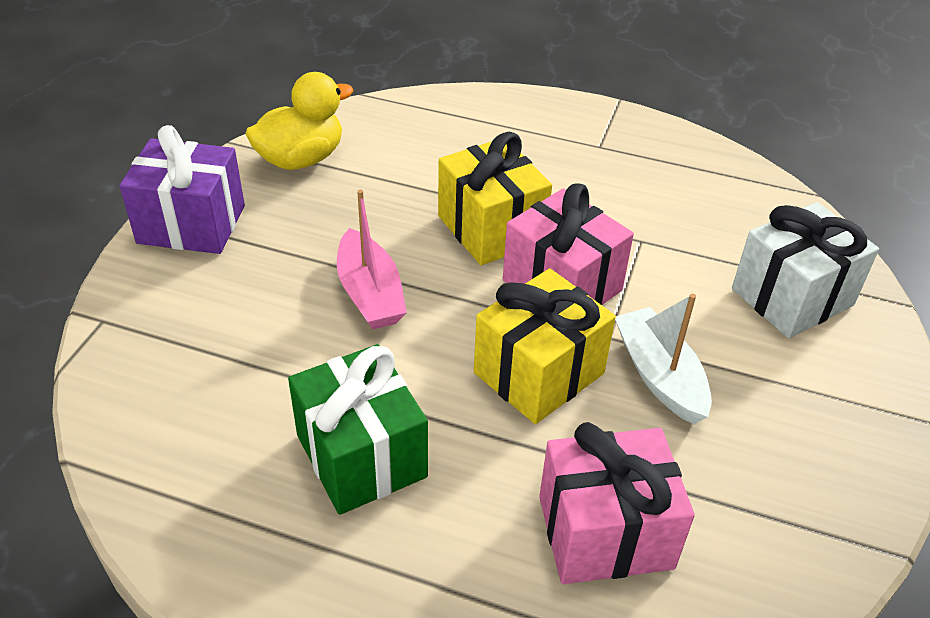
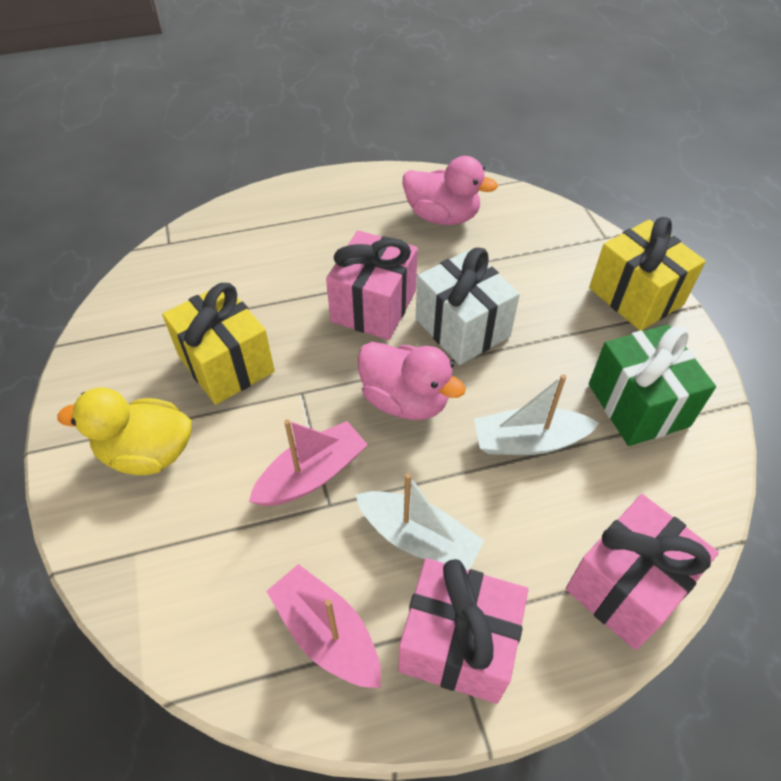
pink boat: 1 -> 2
pink duck: 0 -> 2
pink gift: 2 -> 3
purple gift: 1 -> 0
white boat: 1 -> 2

